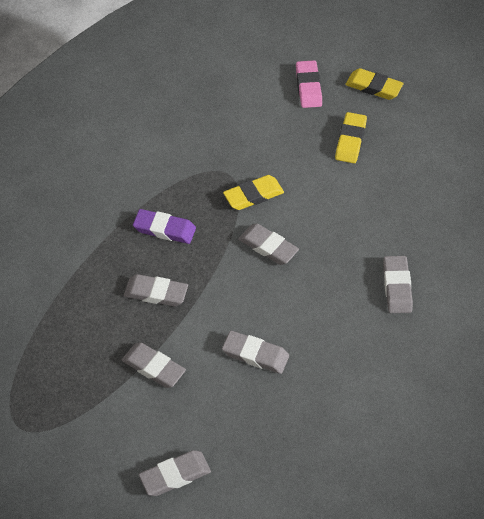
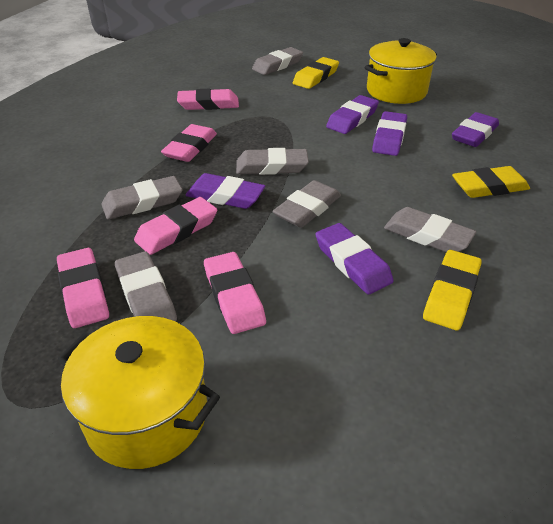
pink eraser: 1 -> 5
purple eraser: 1 -> 5
yellow pot: 0 -> 2

